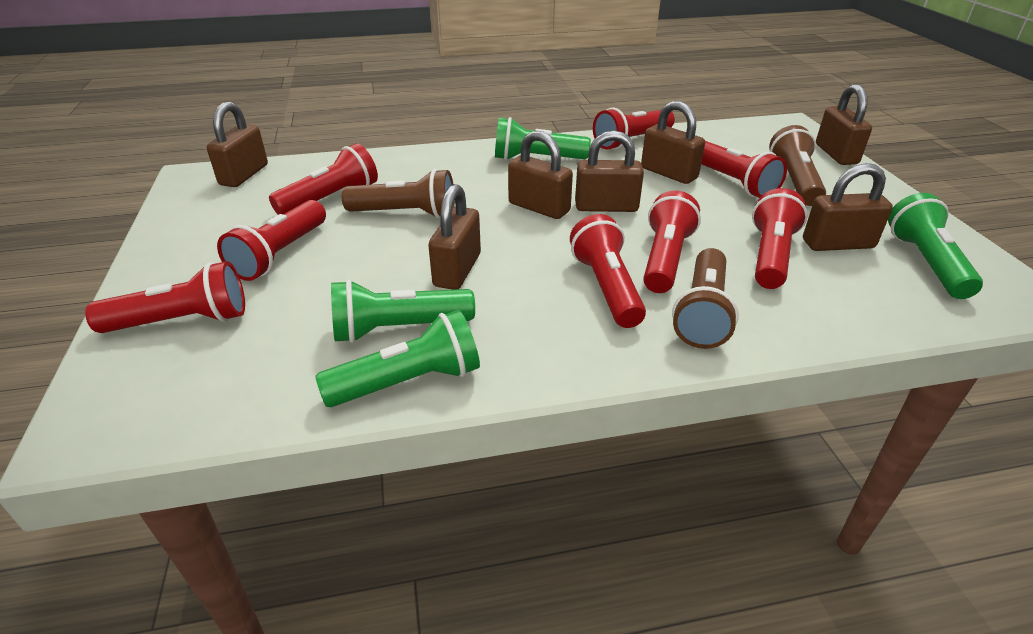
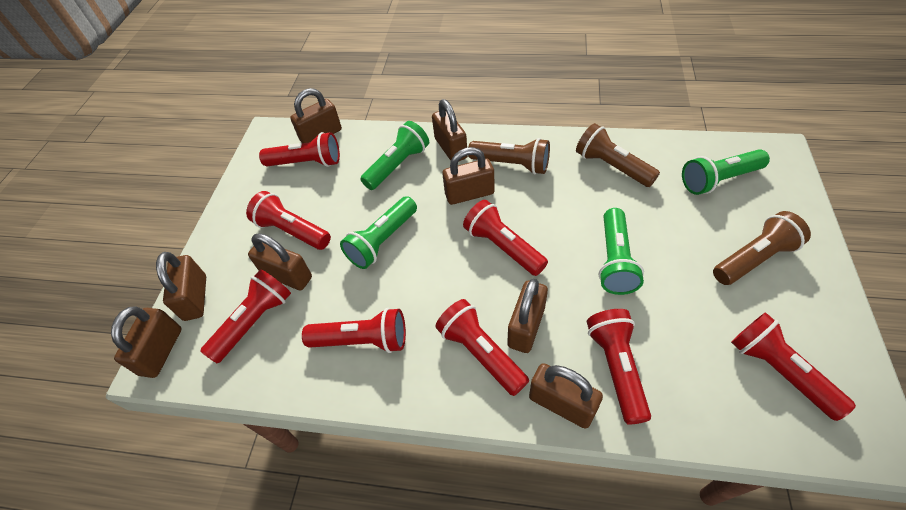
brown padlock: 7 -> 8

